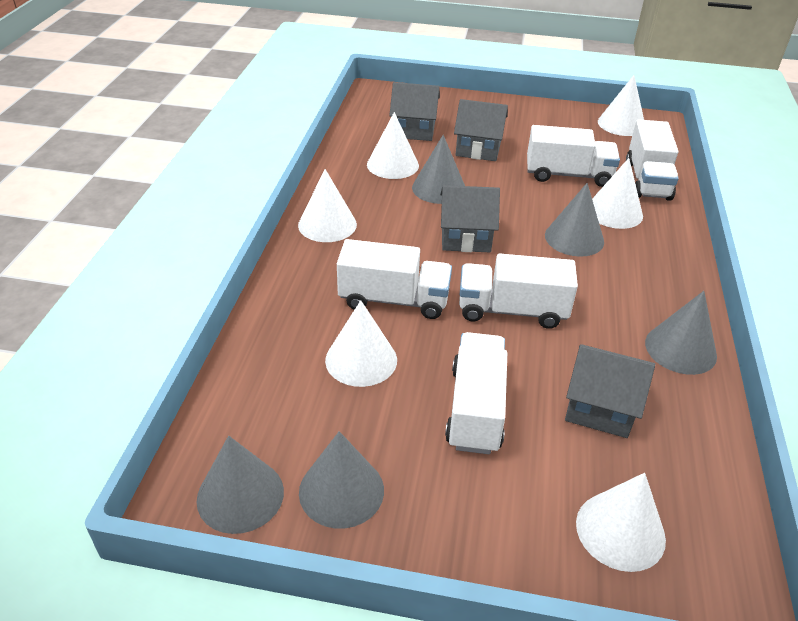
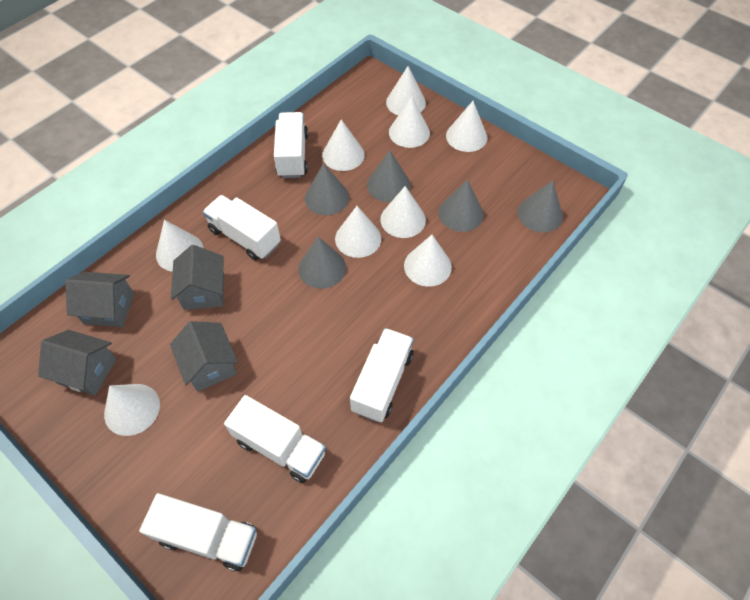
white cone: 6 -> 9

